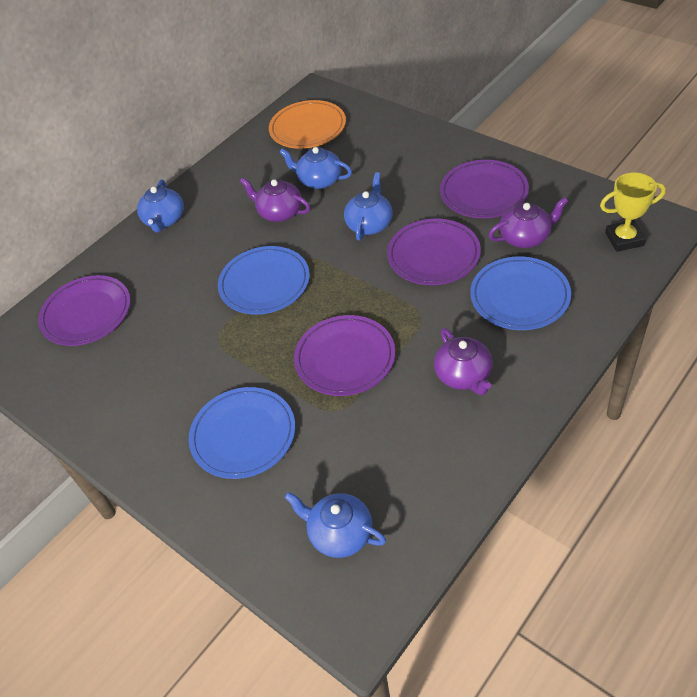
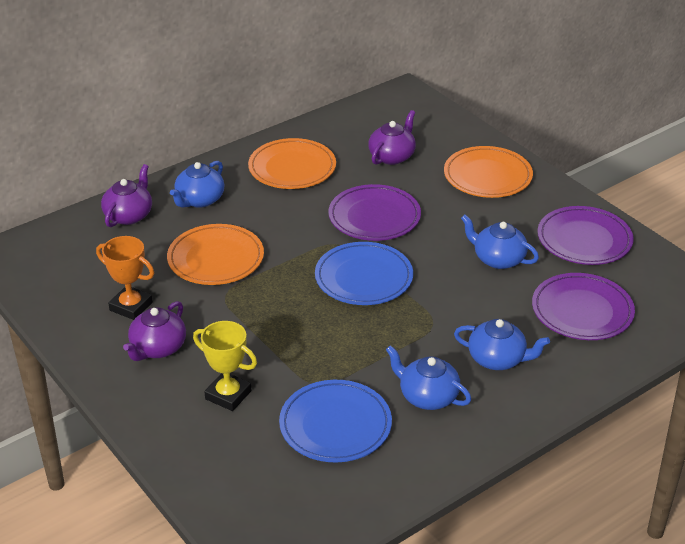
blue plate: 3 -> 2
orange plate: 1 -> 3
orange trophy: 0 -> 1
purple plate: 4 -> 3

